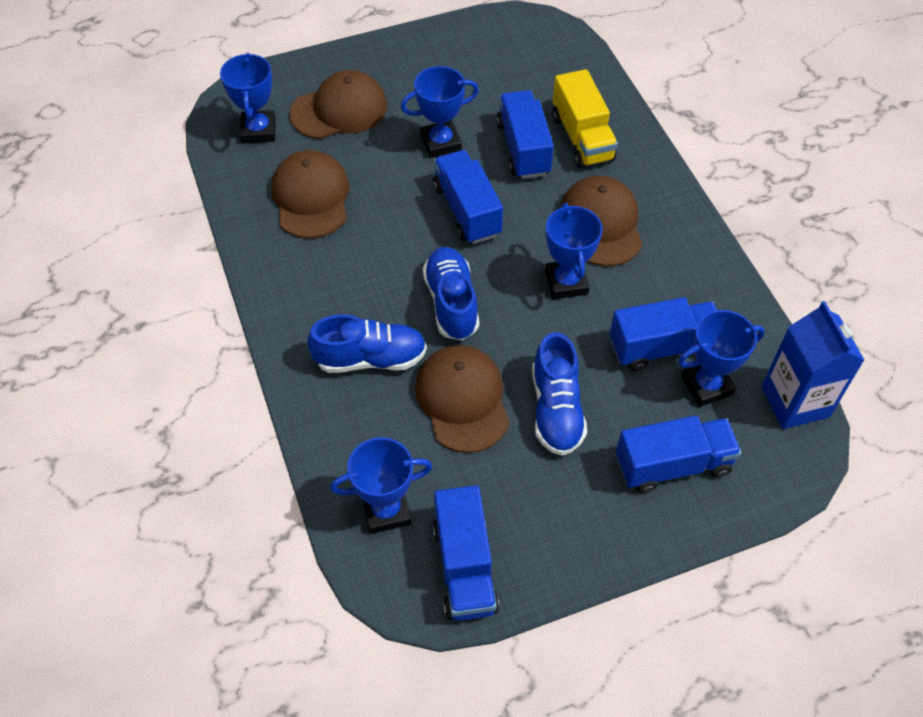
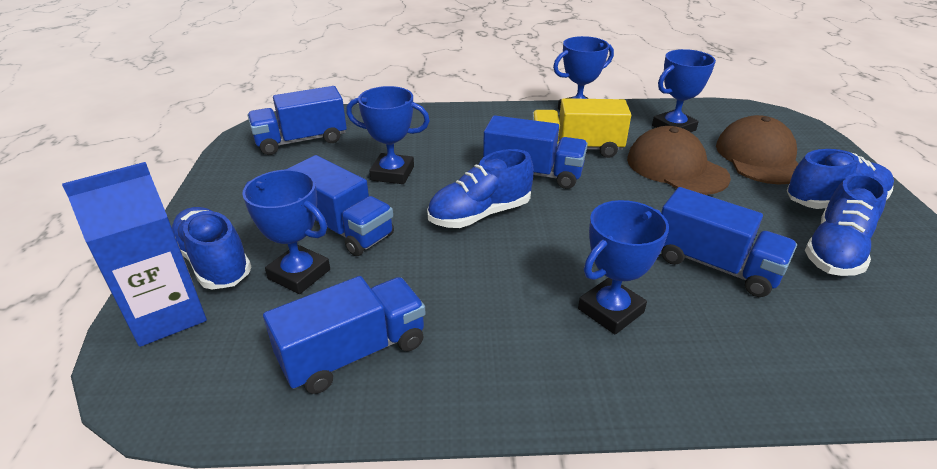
blue shoe: 3 -> 4
brown cap: 4 -> 2

